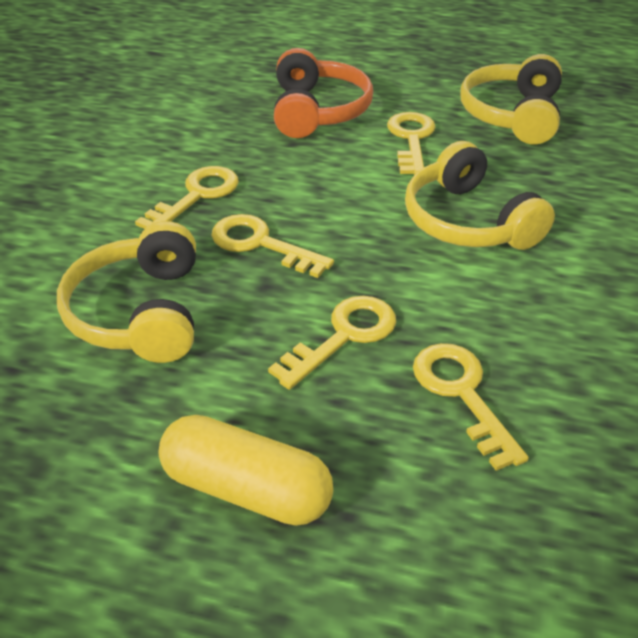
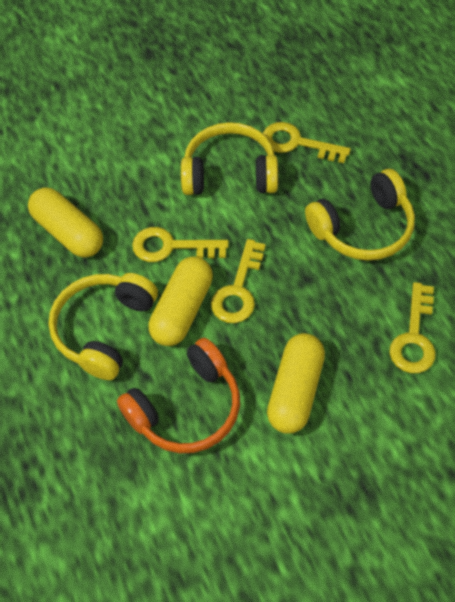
yellow capsule: 1 -> 3
yellow key: 5 -> 4

